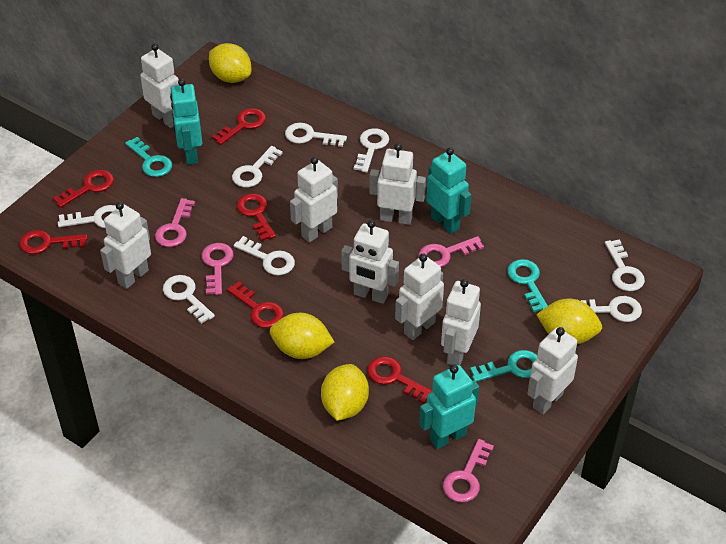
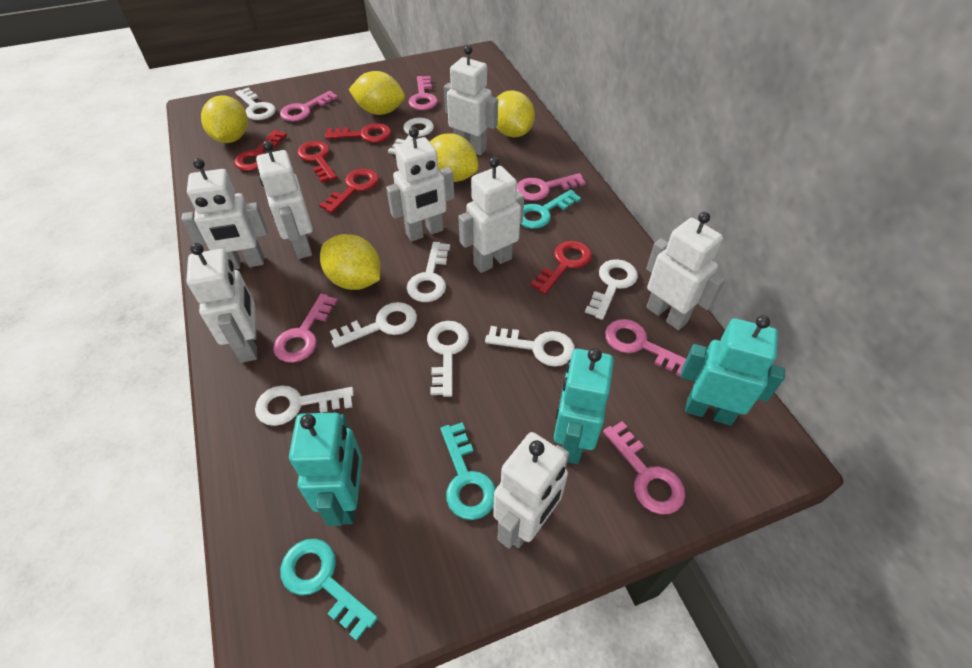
pink key: 4 -> 6
red key: 6 -> 5
yellow lemon: 4 -> 5

